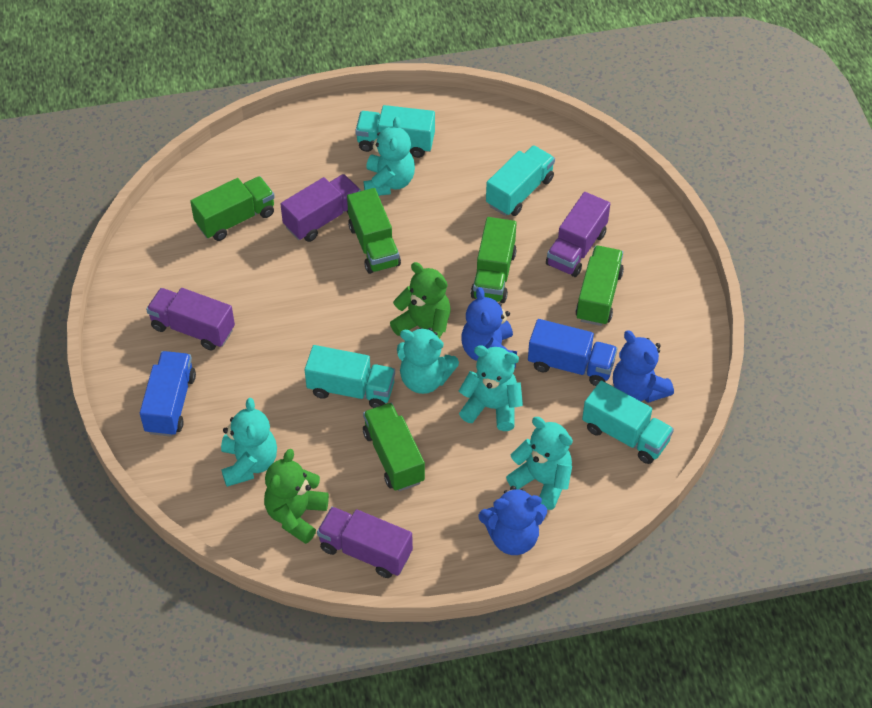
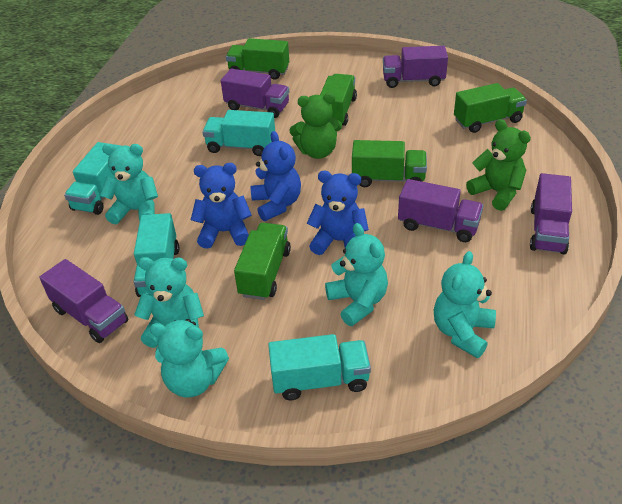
blue truck: 2 -> 0
purple truck: 4 -> 5

